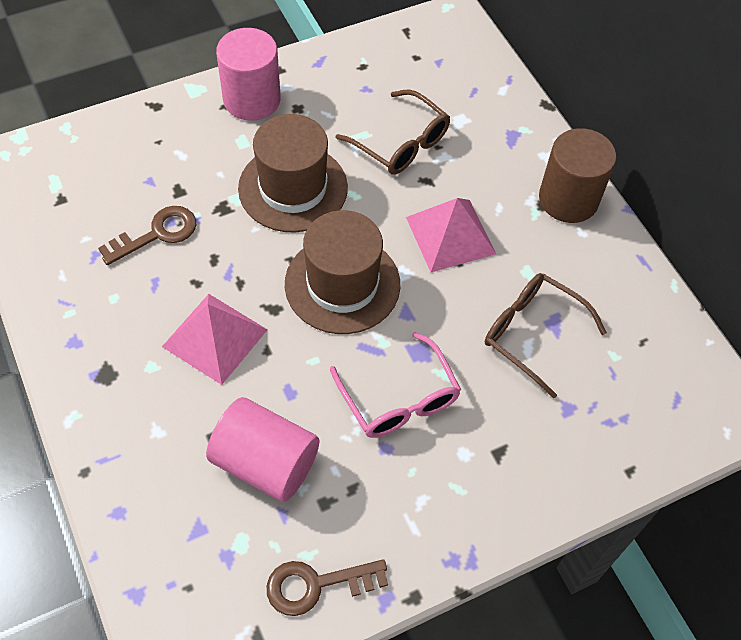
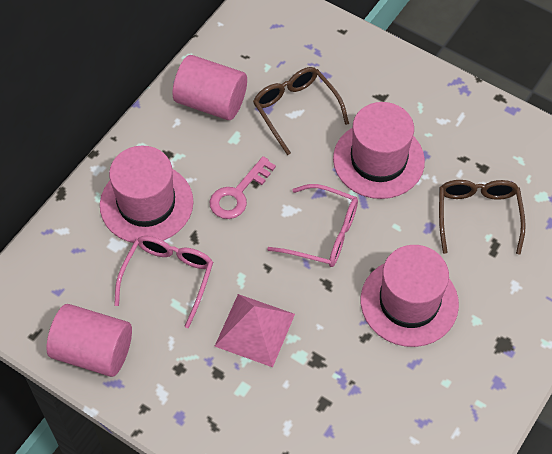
brown cylinder: 1 -> 0
brown hat: 2 -> 0
brown key: 2 -> 0
pink glasses: 1 -> 2
pink hat: 0 -> 3
pink key: 0 -> 1
pink pyramid: 2 -> 1

